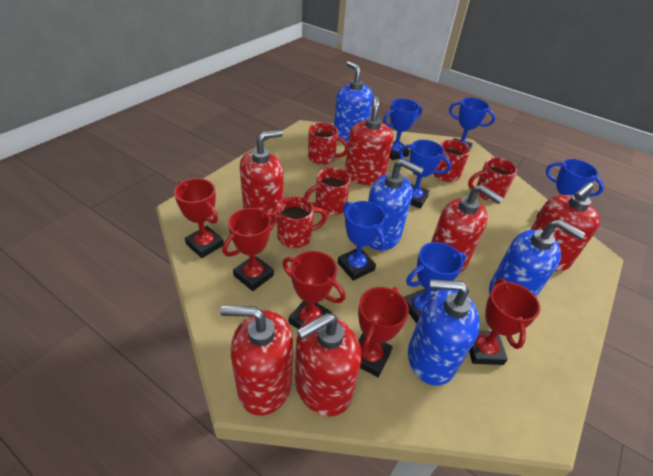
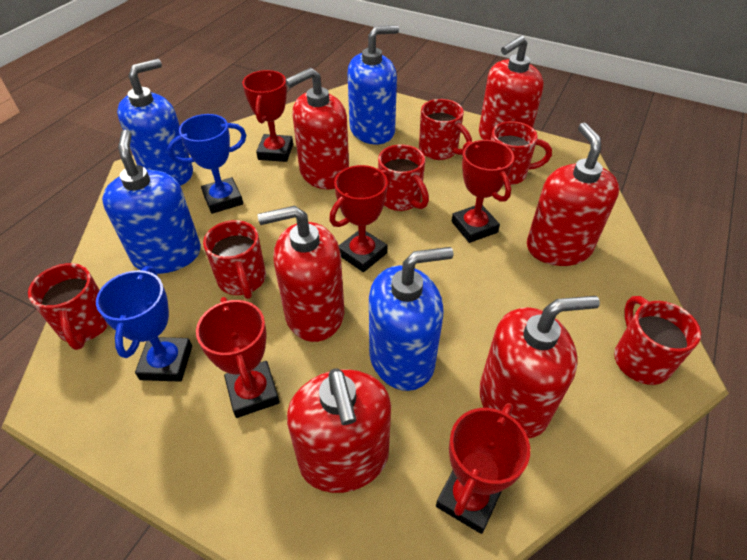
blue trophy: 6 -> 2
red mug: 5 -> 6

